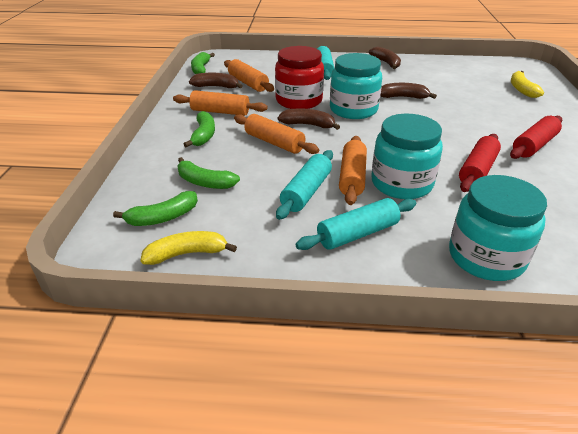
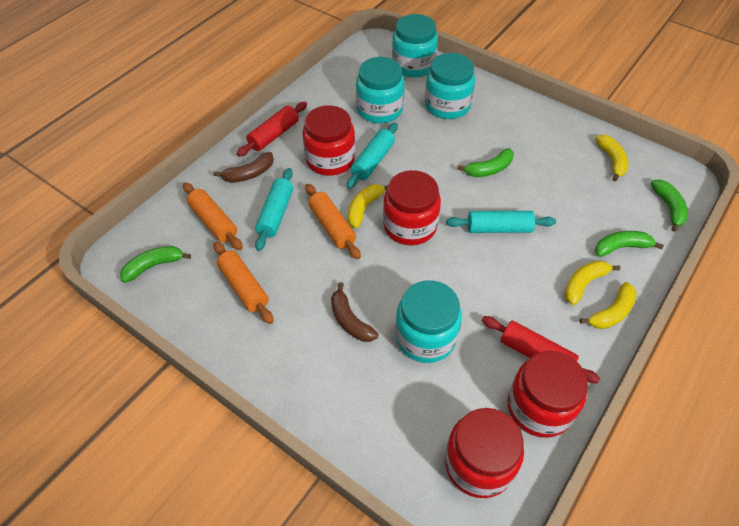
brown banana: 4 -> 2
orange rolling pin: 4 -> 3
red jar: 1 -> 4
turquoise jar: 3 -> 4
yellow banana: 2 -> 4

